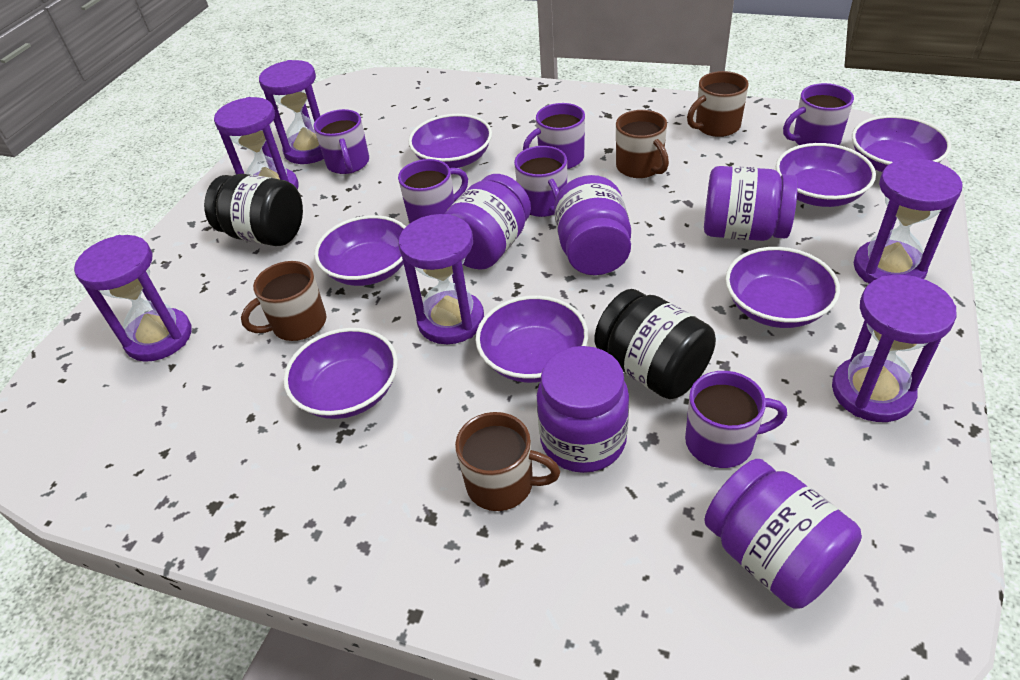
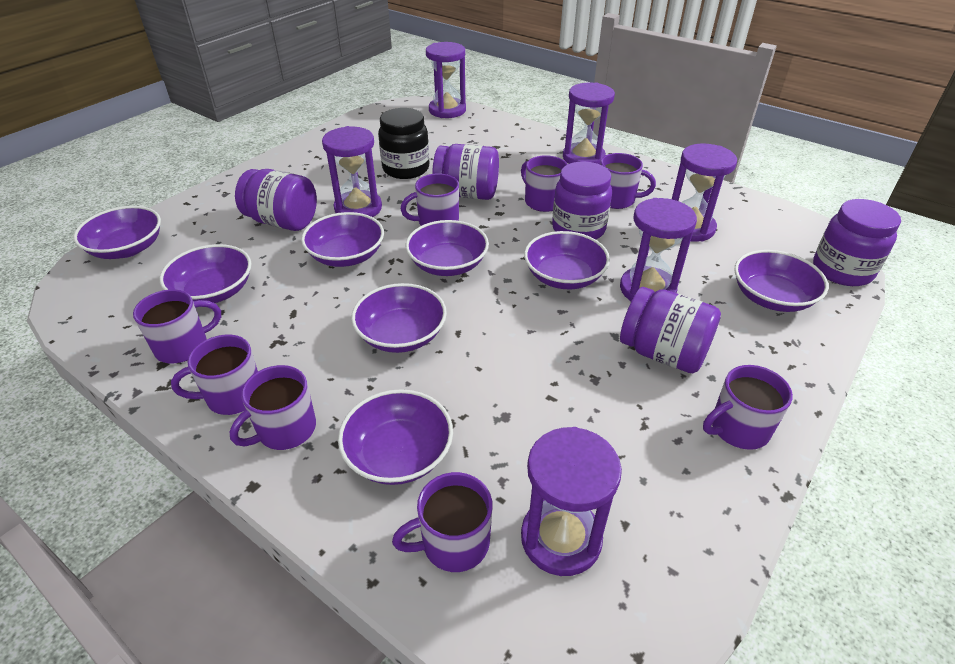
black jar: 2 -> 1
brown mug: 4 -> 0
purple bowl: 7 -> 8
purple mug: 6 -> 8

